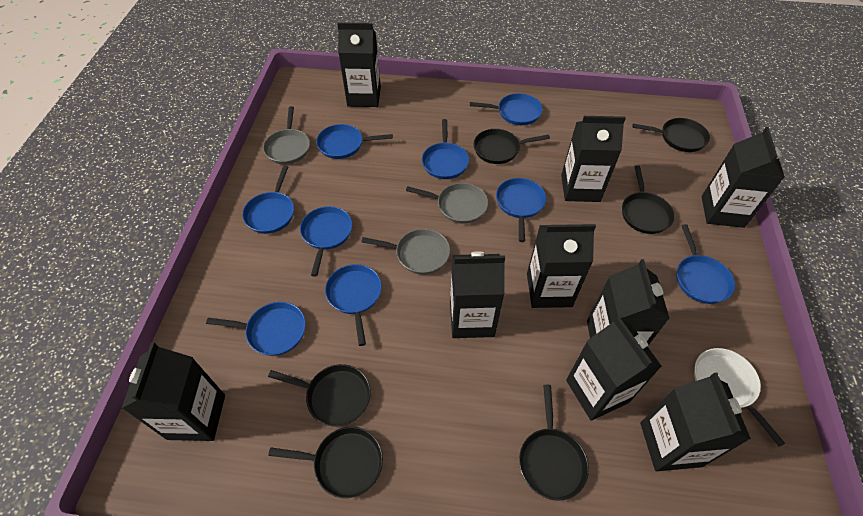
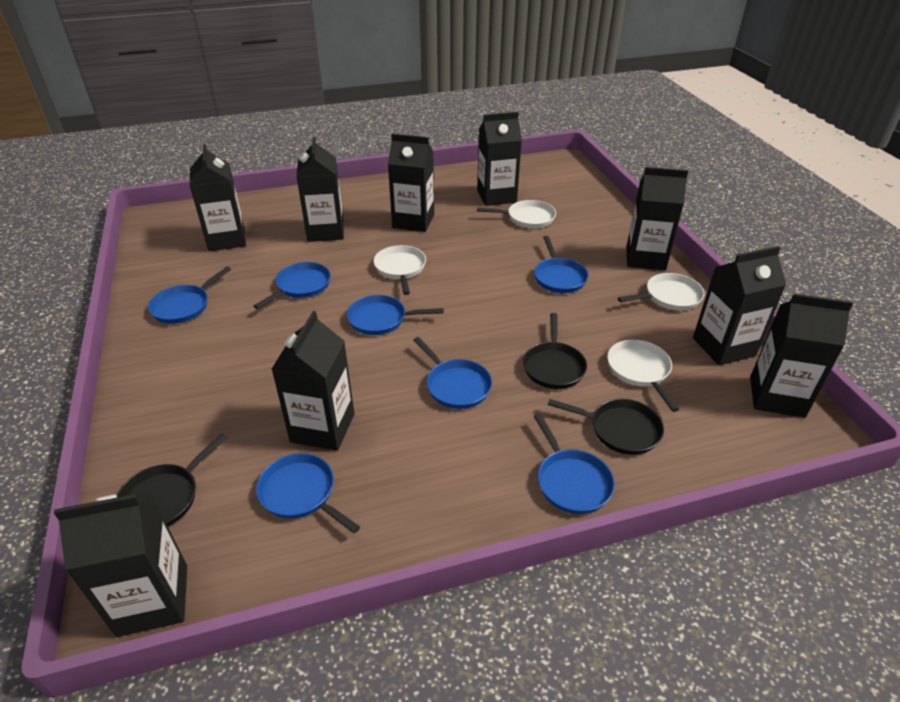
black pan: 6 -> 3
blue pan: 9 -> 7
grey pan: 3 -> 0
white pan: 1 -> 4

